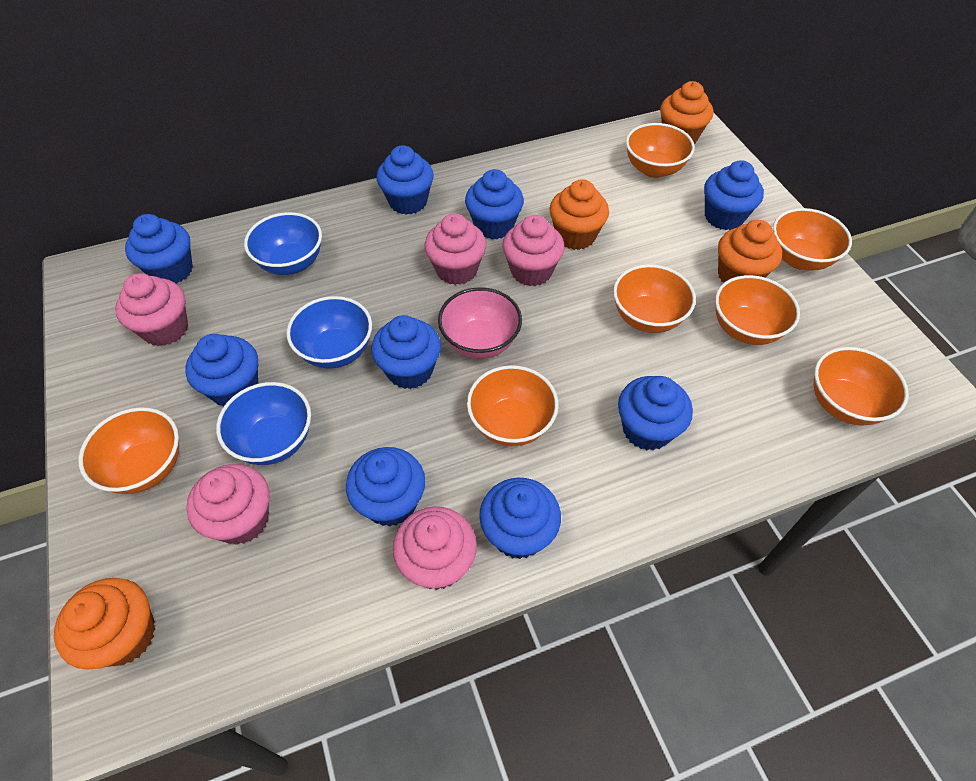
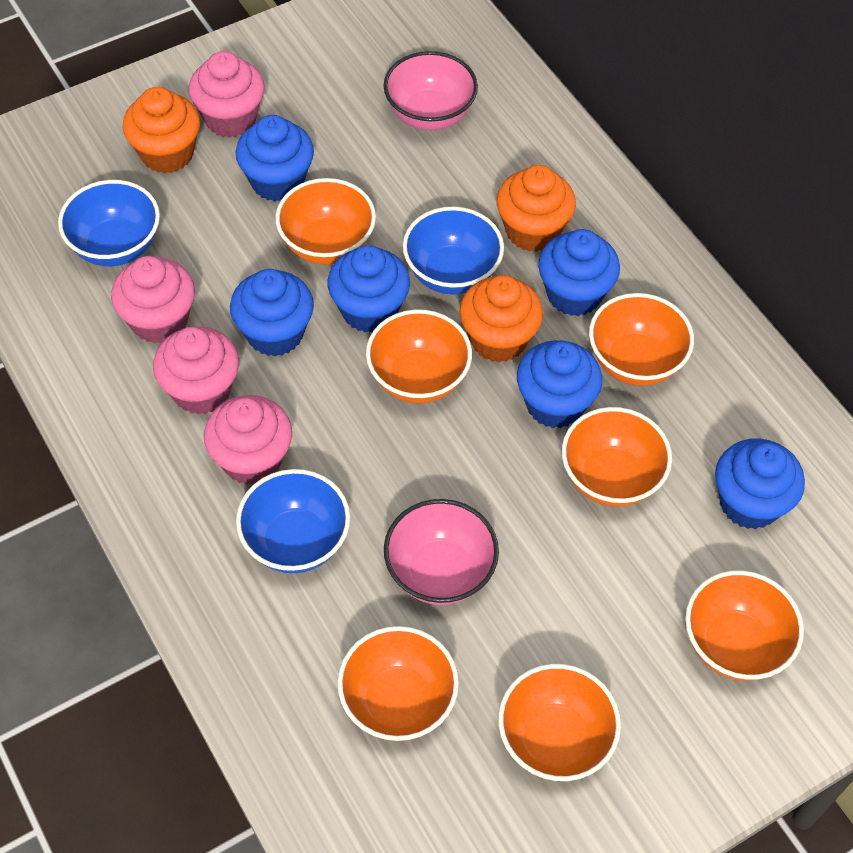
blue cupcake: 9 -> 6
orange cupcake: 4 -> 3
pink bowl: 1 -> 2
pink cupcake: 5 -> 4

